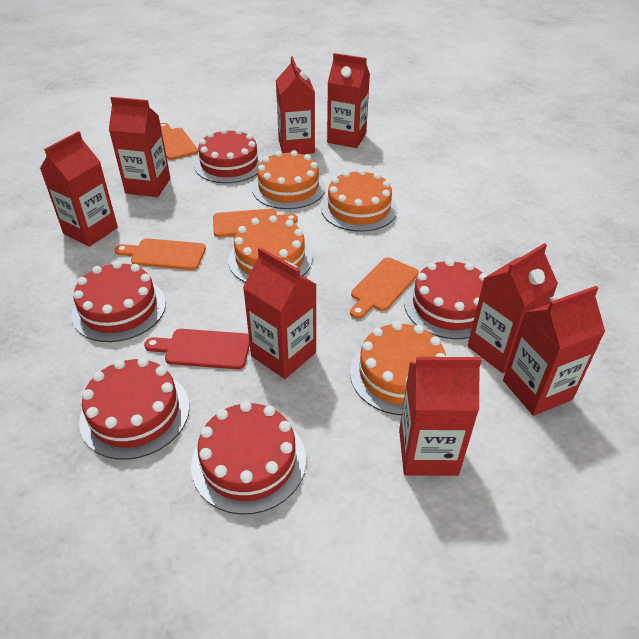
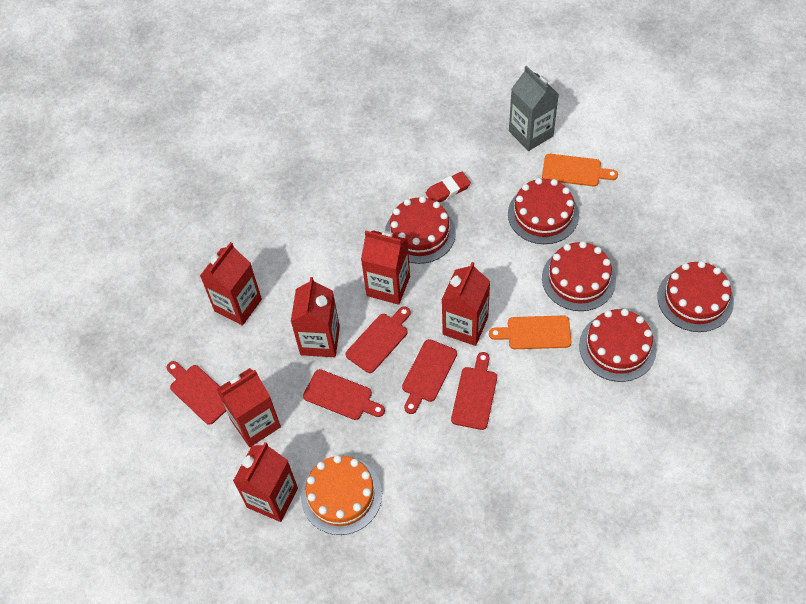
grey carton: 0 -> 1
orange cake: 4 -> 1
orange cutting board: 4 -> 2
red carton: 8 -> 6
red cutting board: 1 -> 5
red eraser: 0 -> 1

